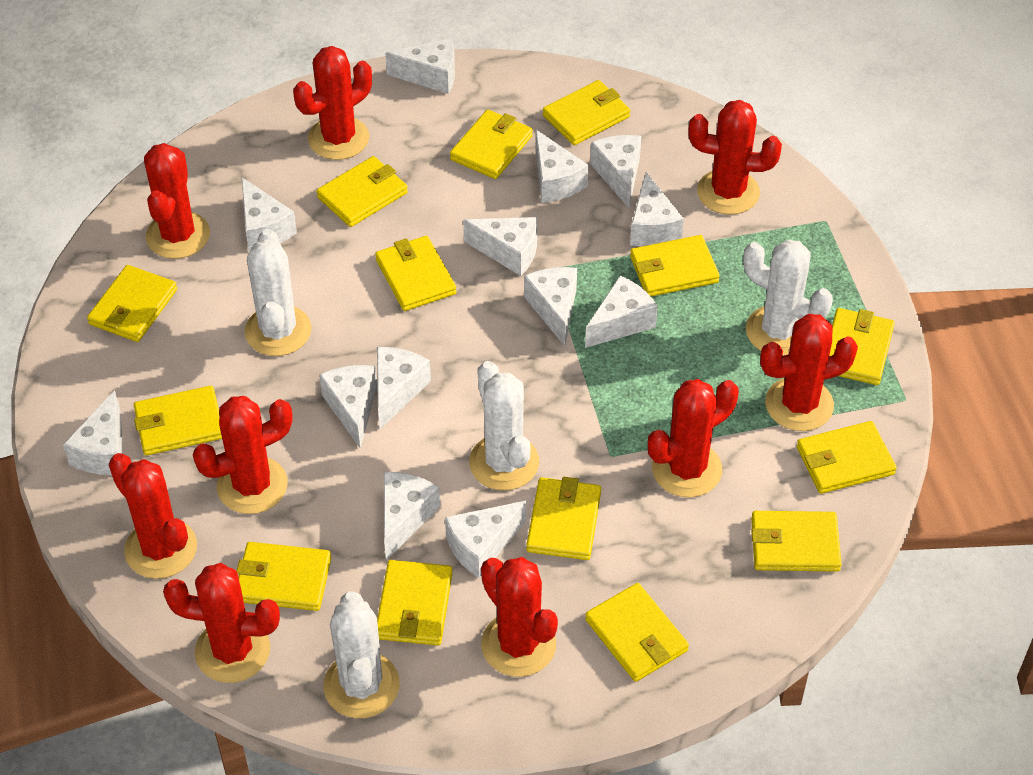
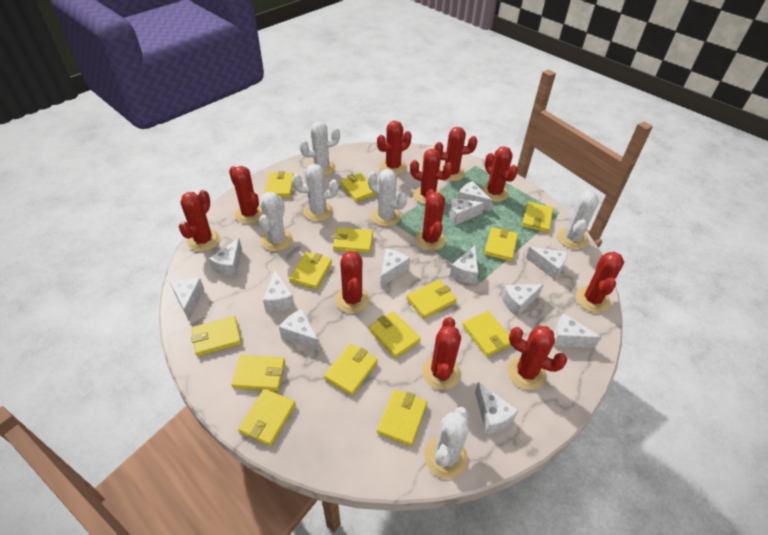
red cactus: 9 -> 11
white cactus: 4 -> 6
white cheese: 13 -> 12

